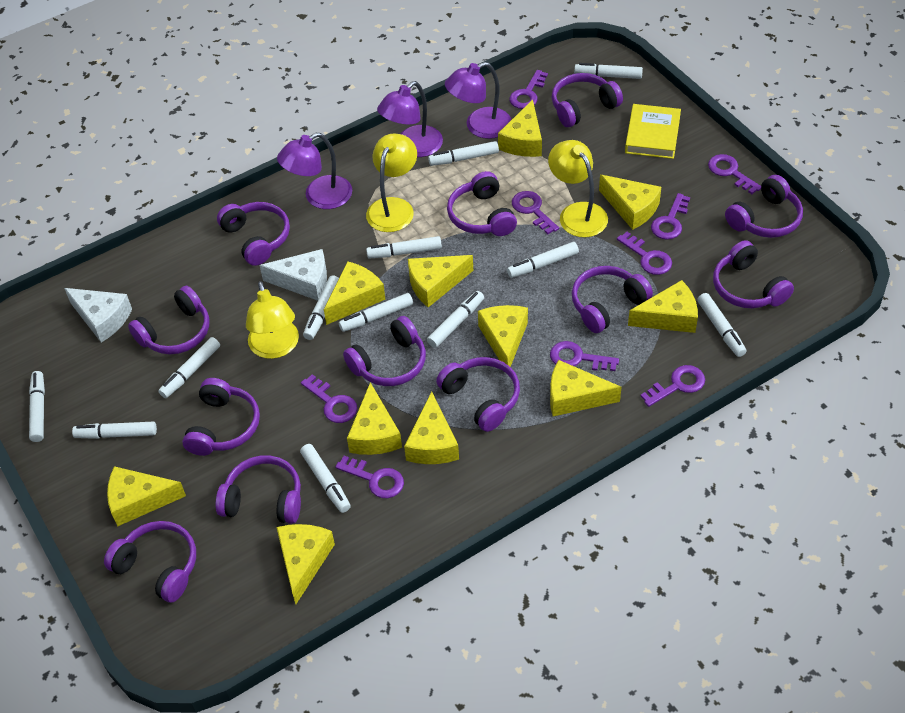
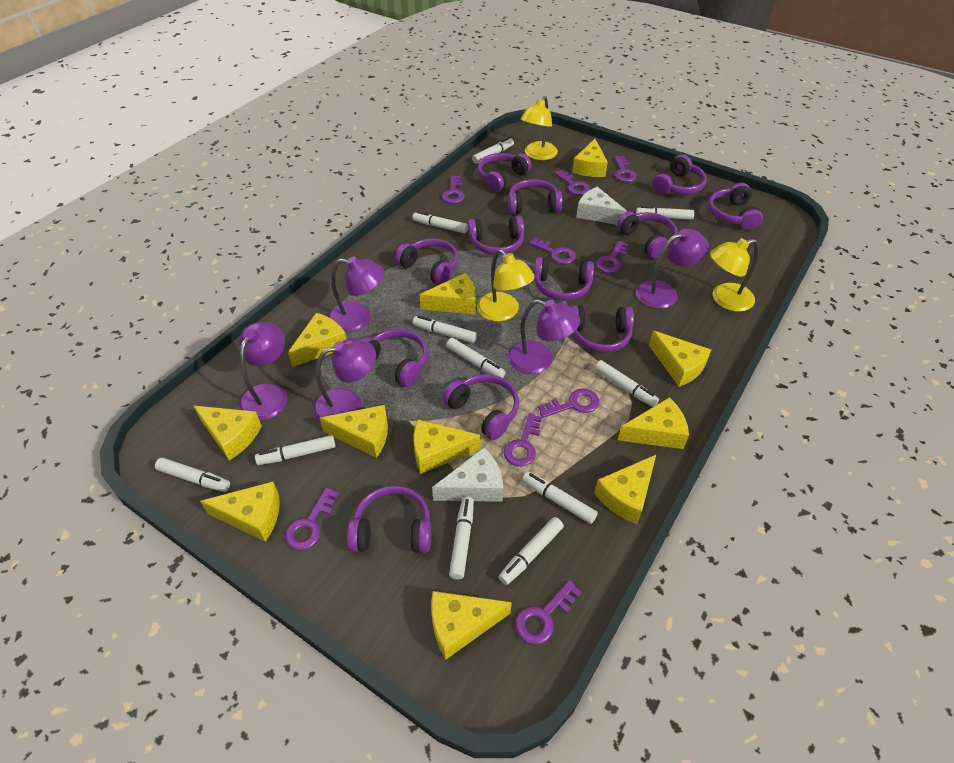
purple lamp: 3 -> 5
white marker: 12 -> 11
yellow book: 1 -> 0

